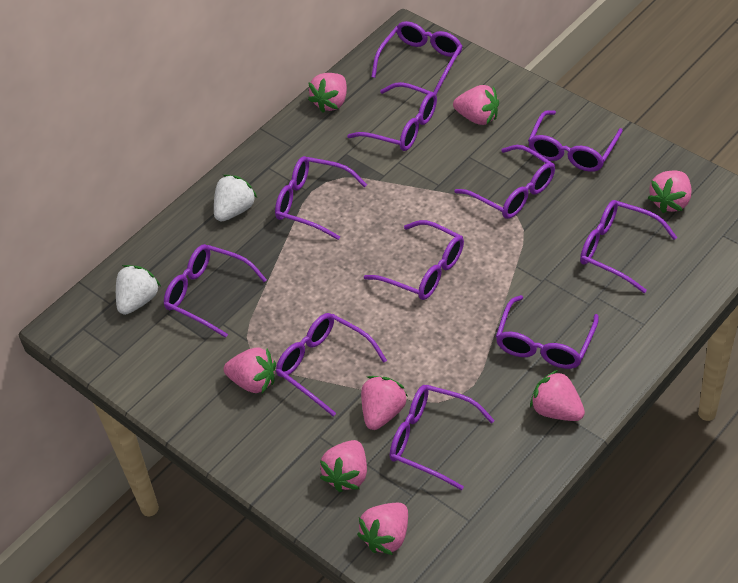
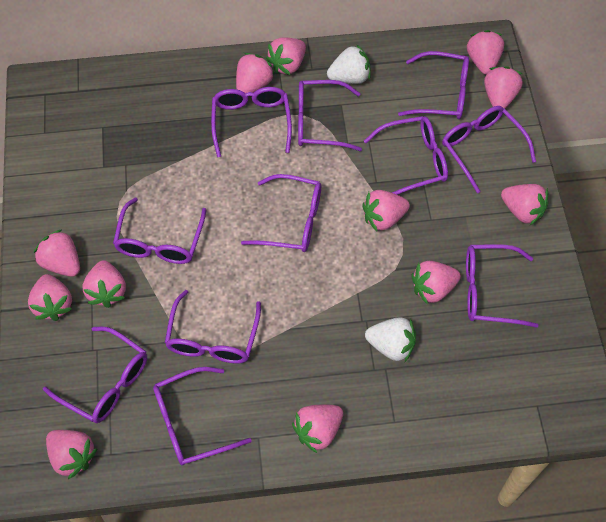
pink strawberry: 8 -> 12

